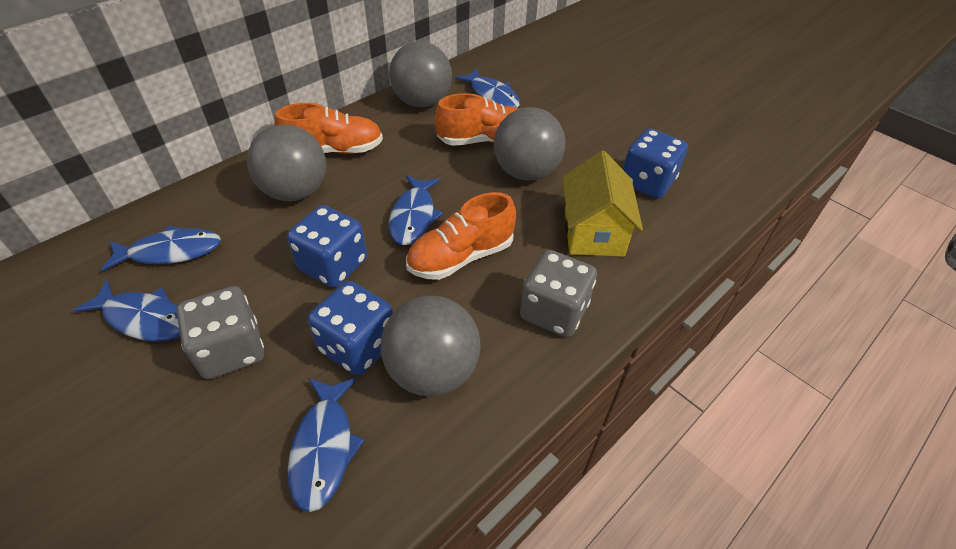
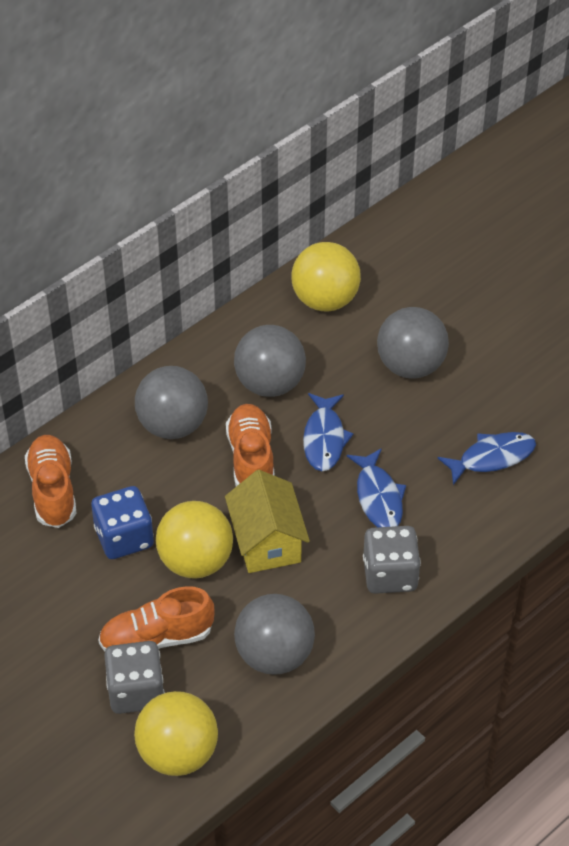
blue dice: 3 -> 1
blue fish: 5 -> 3
yellow ball: 0 -> 3

